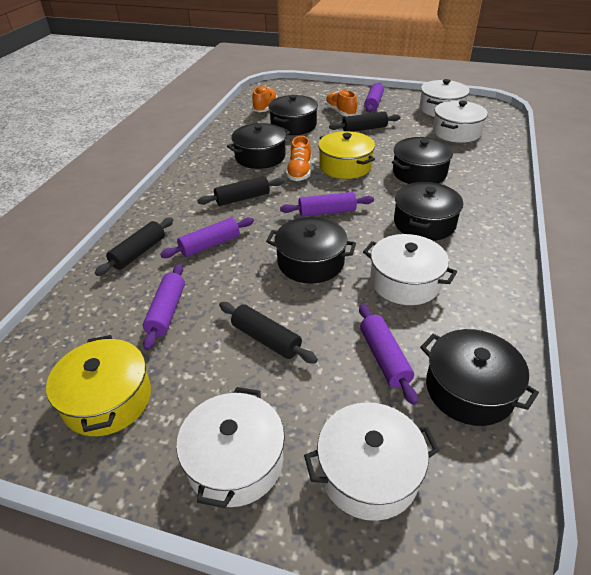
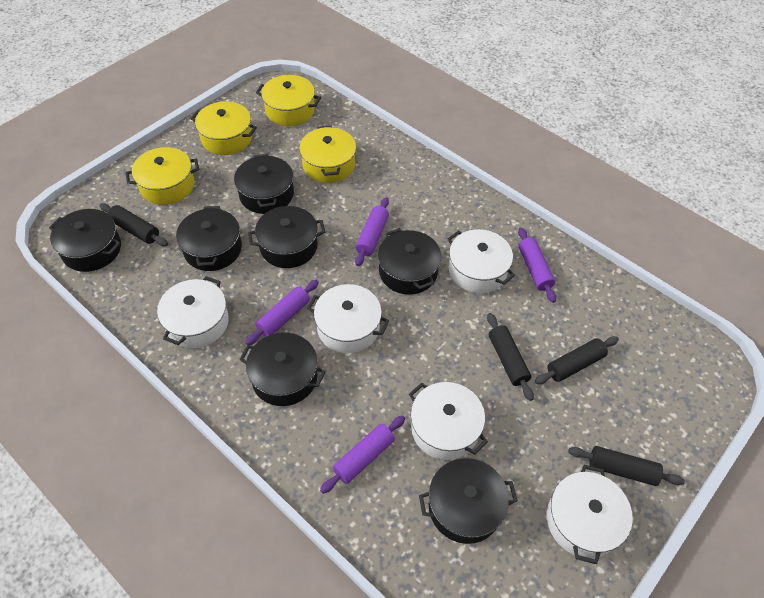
black pot: 6 -> 7
orange shoe: 3 -> 0
purple rolling pin: 5 -> 4
yellow pot: 2 -> 4

